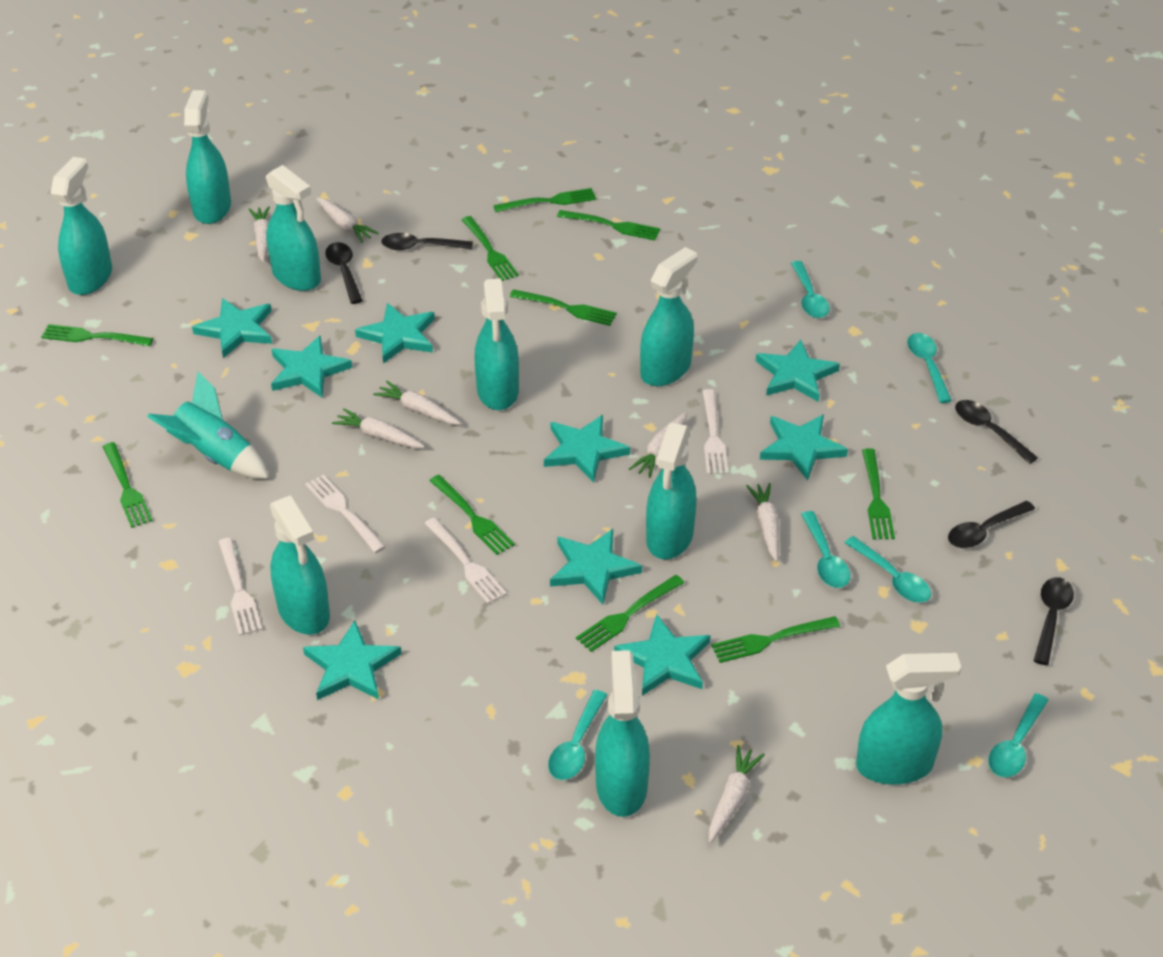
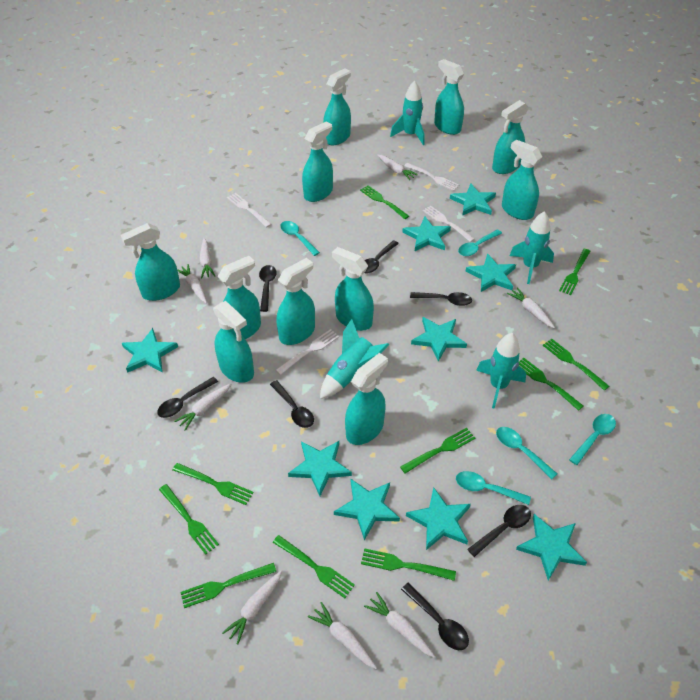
black spoon: 5 -> 7
turquoise rocket: 1 -> 4
turquoise spoon: 6 -> 5
turquoise spray bottle: 9 -> 11
white carrot: 7 -> 8

